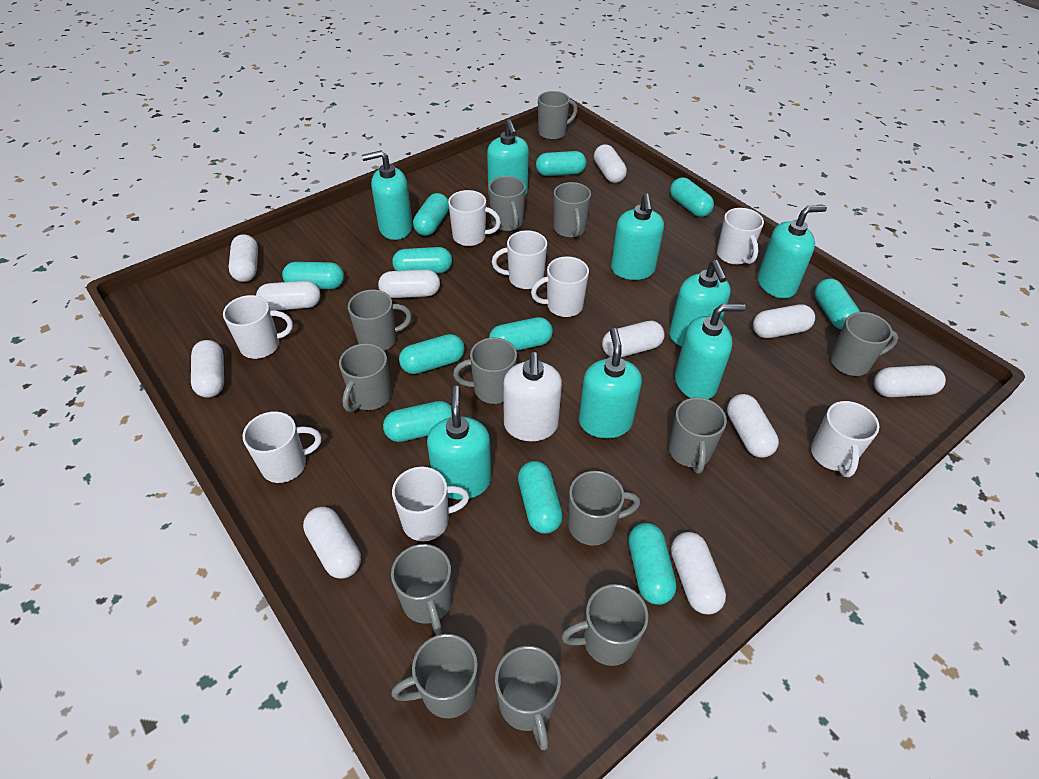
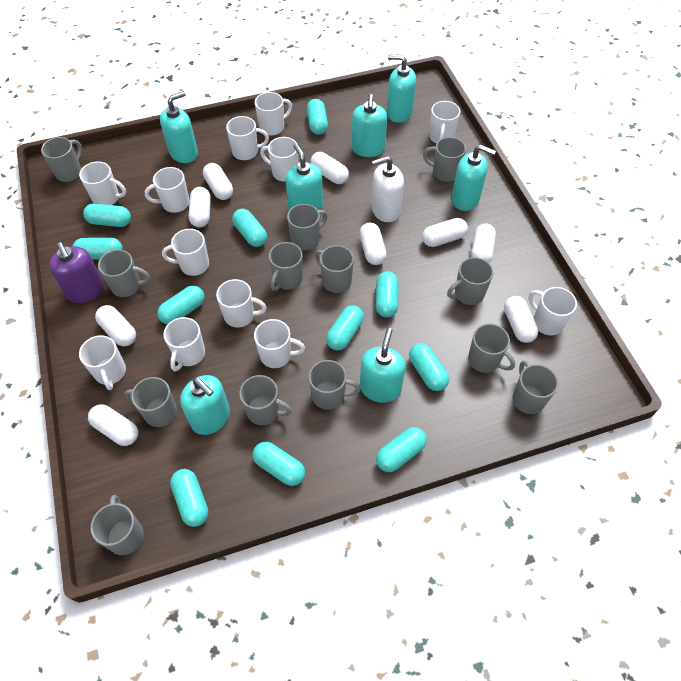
purple soap dispenser: 0 -> 1
turquoise soap dispenser: 8 -> 7
white capsule: 11 -> 9
white mug: 8 -> 12

